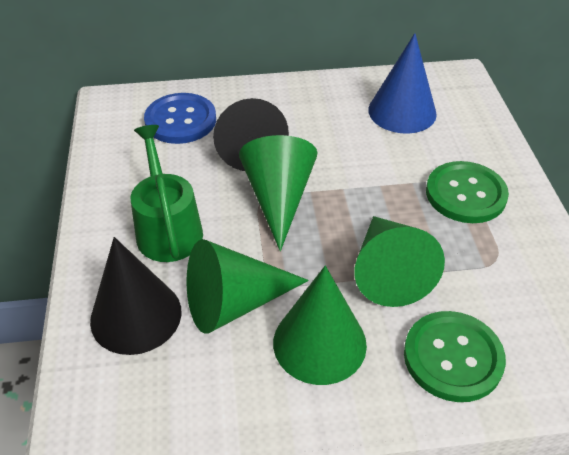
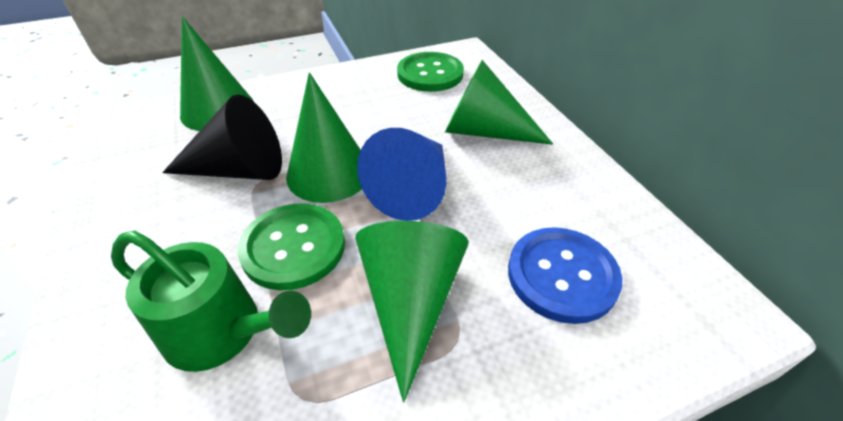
black cone: 2 -> 1

